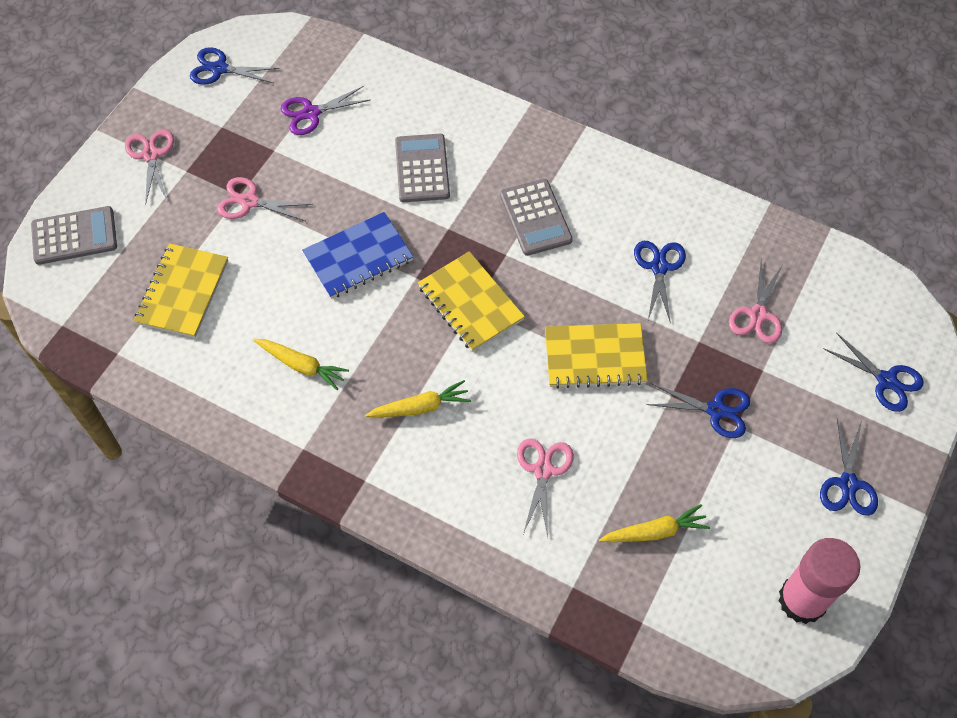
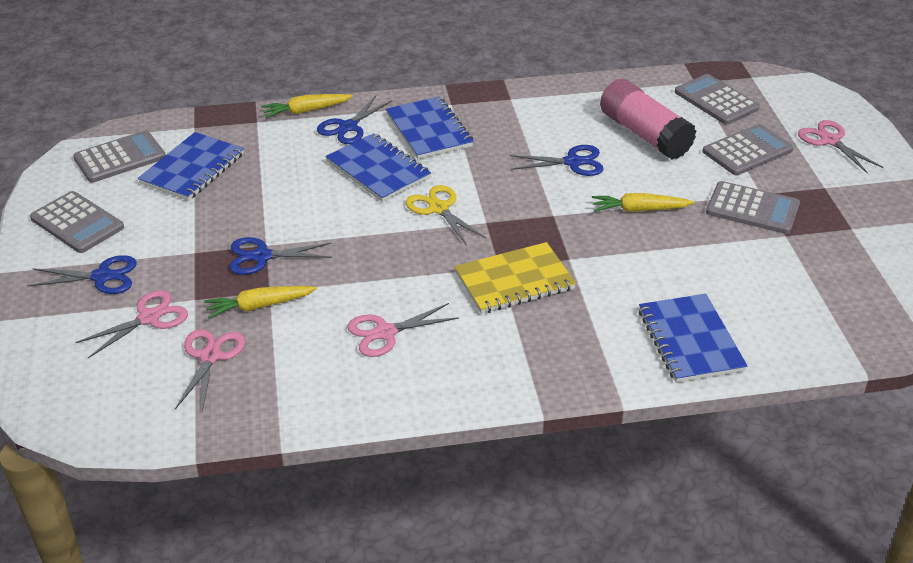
blue notebook: 1 -> 4
blue scissors: 5 -> 4
grey calculator: 3 -> 5
purple scissors: 1 -> 0
yellow notebook: 3 -> 1
yellow scissors: 0 -> 1

